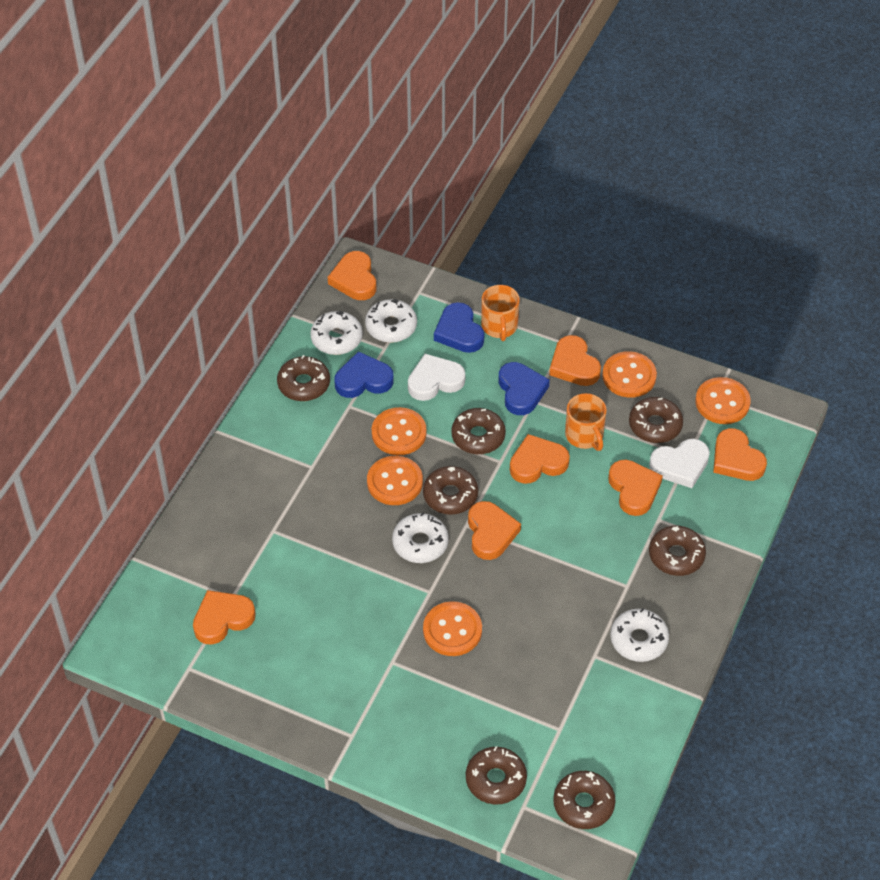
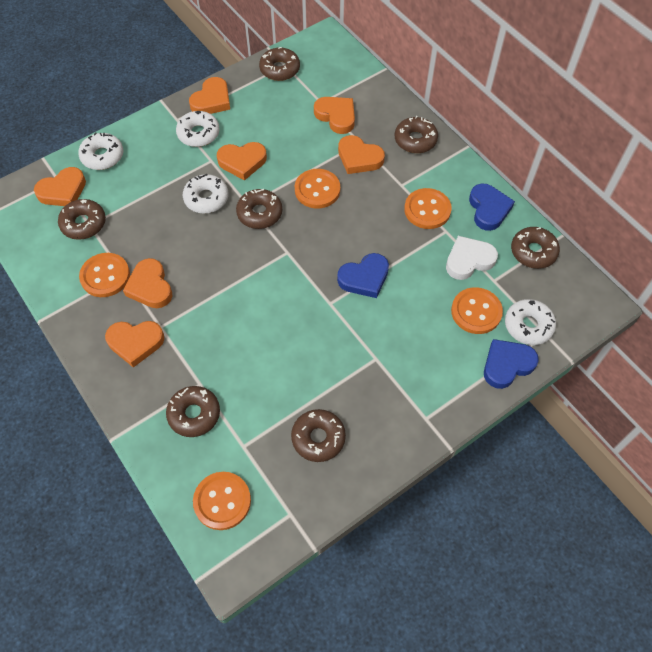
orange mug: 2 -> 0
white heart: 2 -> 1

